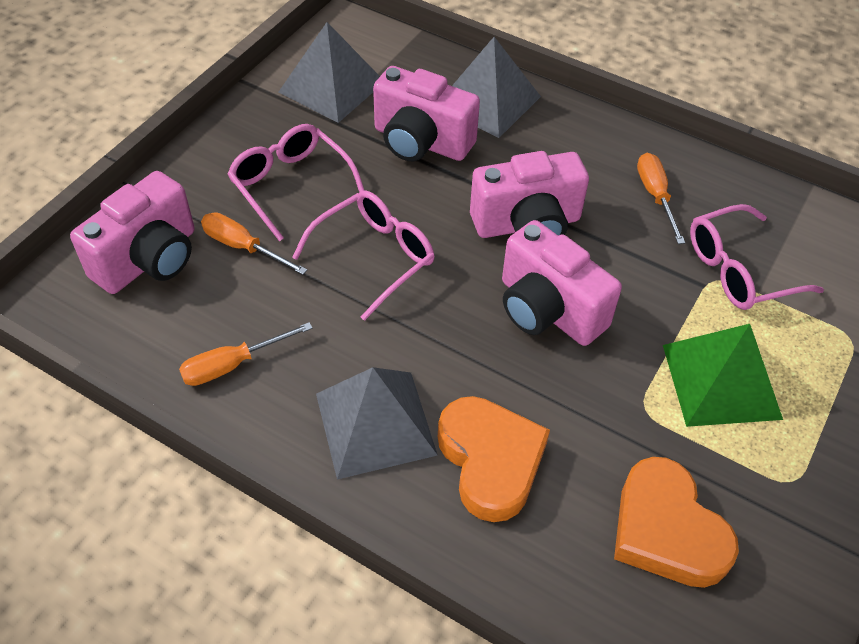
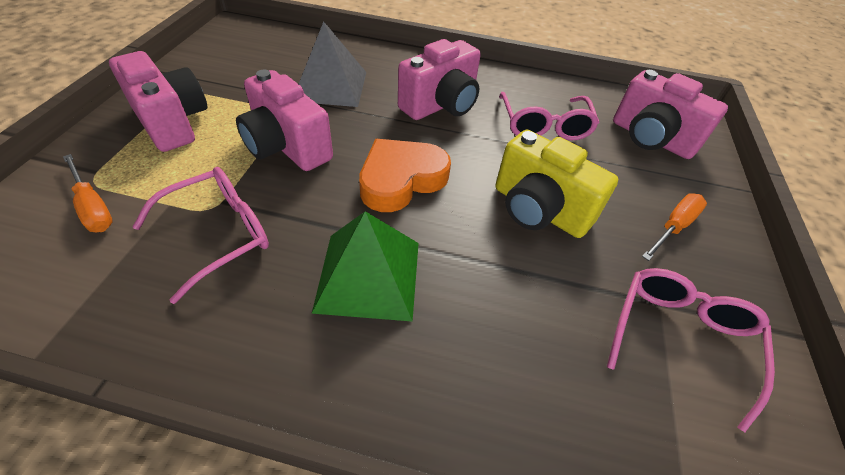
grey pyramid: 3 -> 1
orange heart: 2 -> 1
orange screwdriver: 3 -> 2
yellow camera: 0 -> 1

